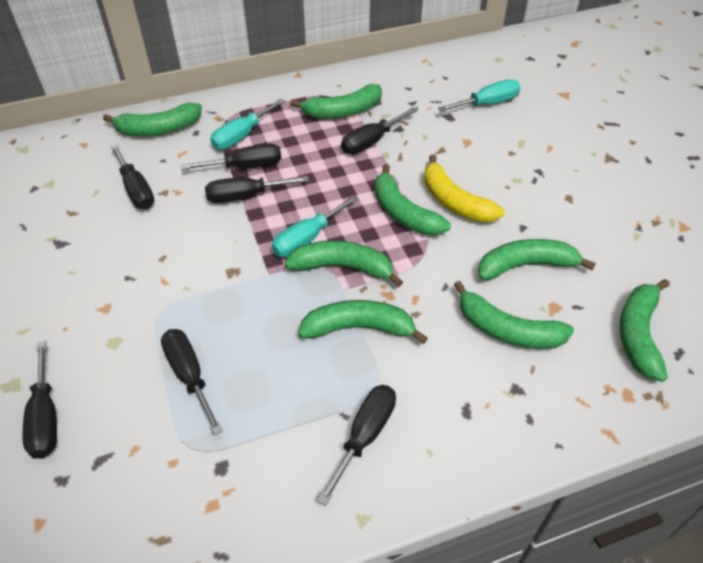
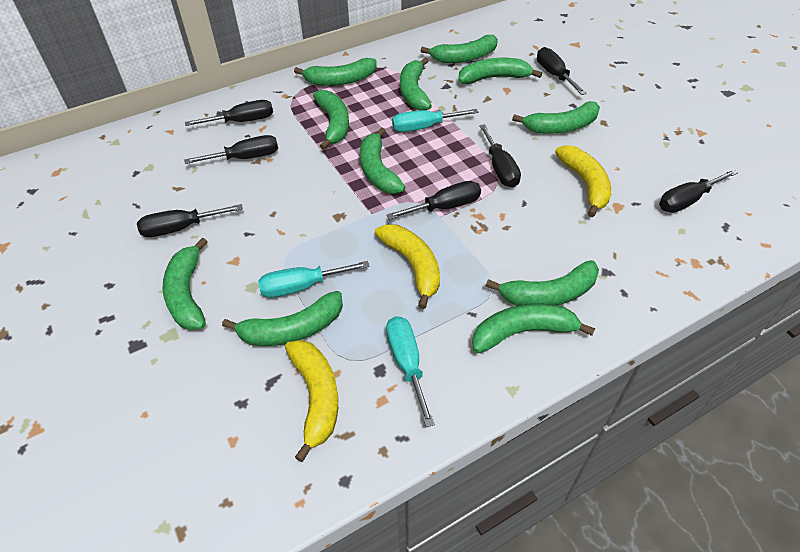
green banana: 8 -> 11
yellow banana: 1 -> 3

